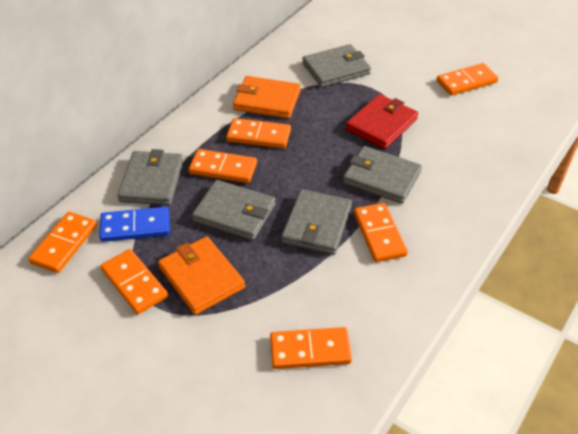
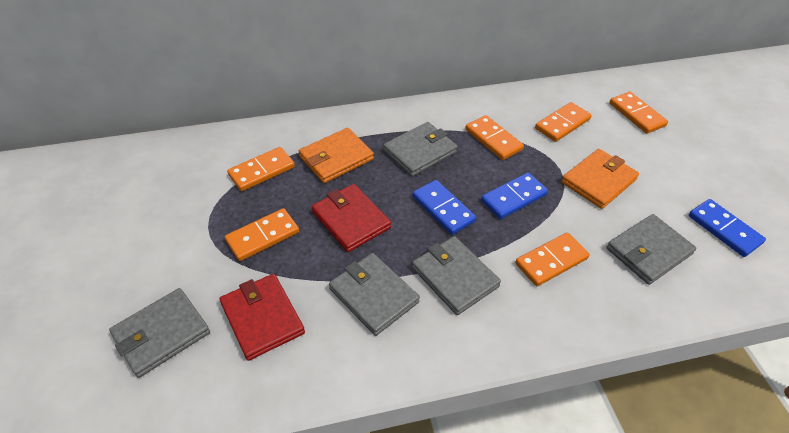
blue domino: 1 -> 3
orange domino: 7 -> 6
red wallet: 1 -> 2

